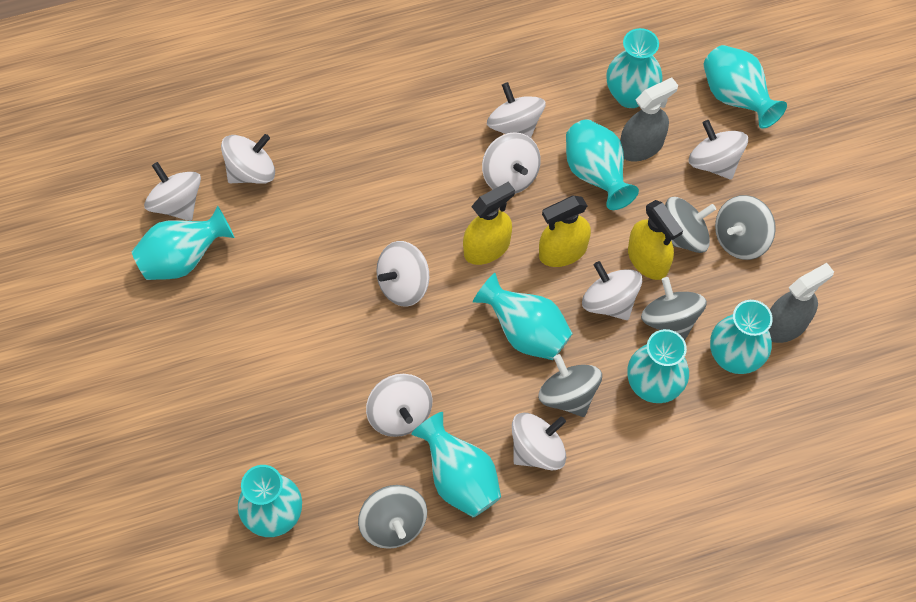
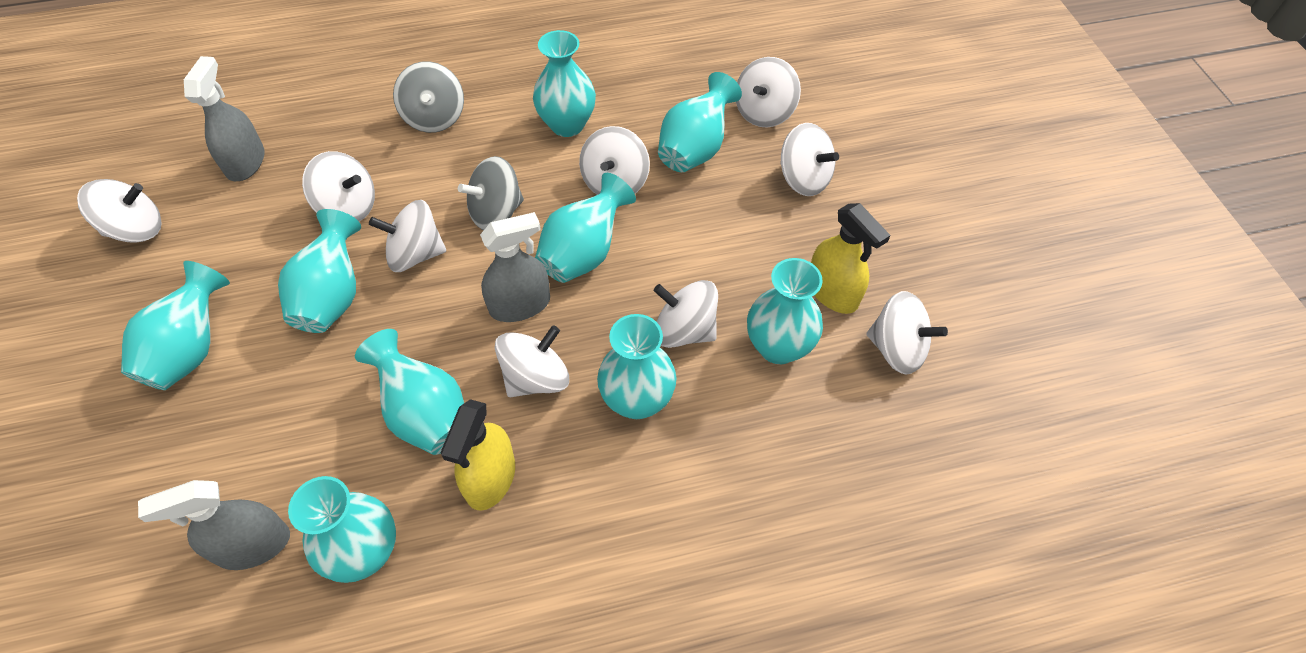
grey spinning top: 5 -> 2
grey spray bottle: 2 -> 3
yellow spray bottle: 3 -> 2

